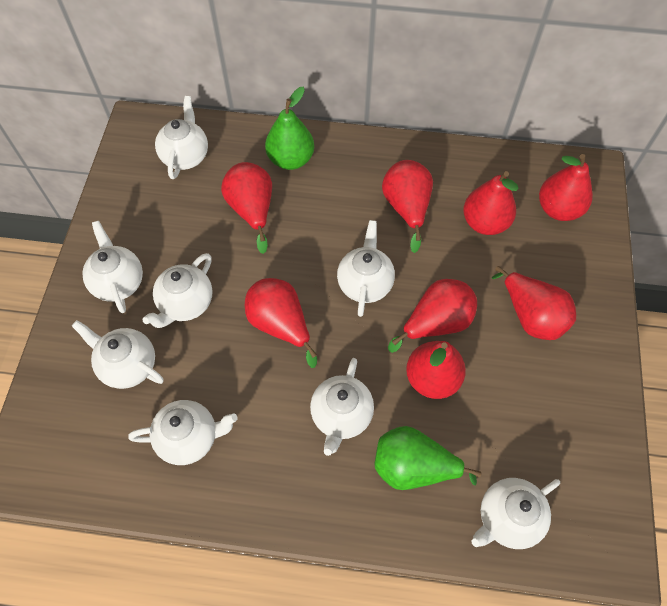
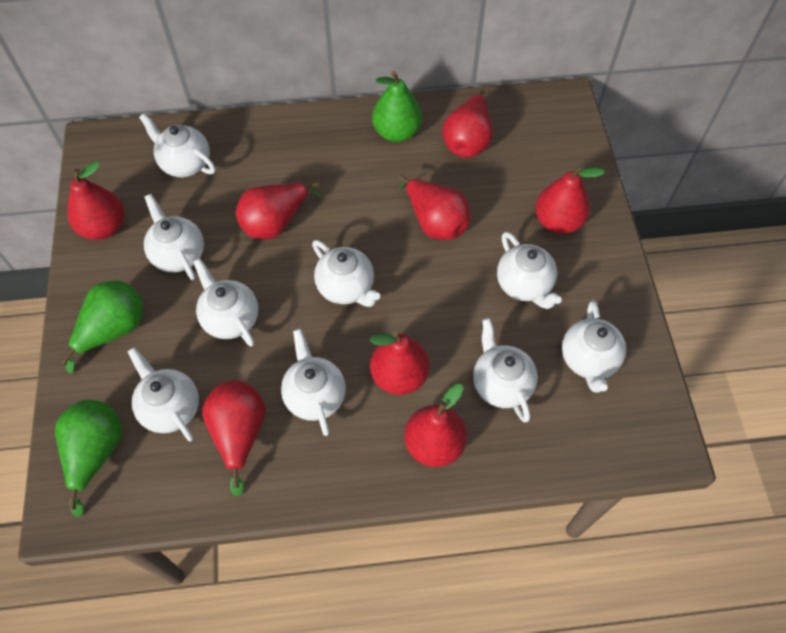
green pear: 2 -> 3
white teapot: 8 -> 9

